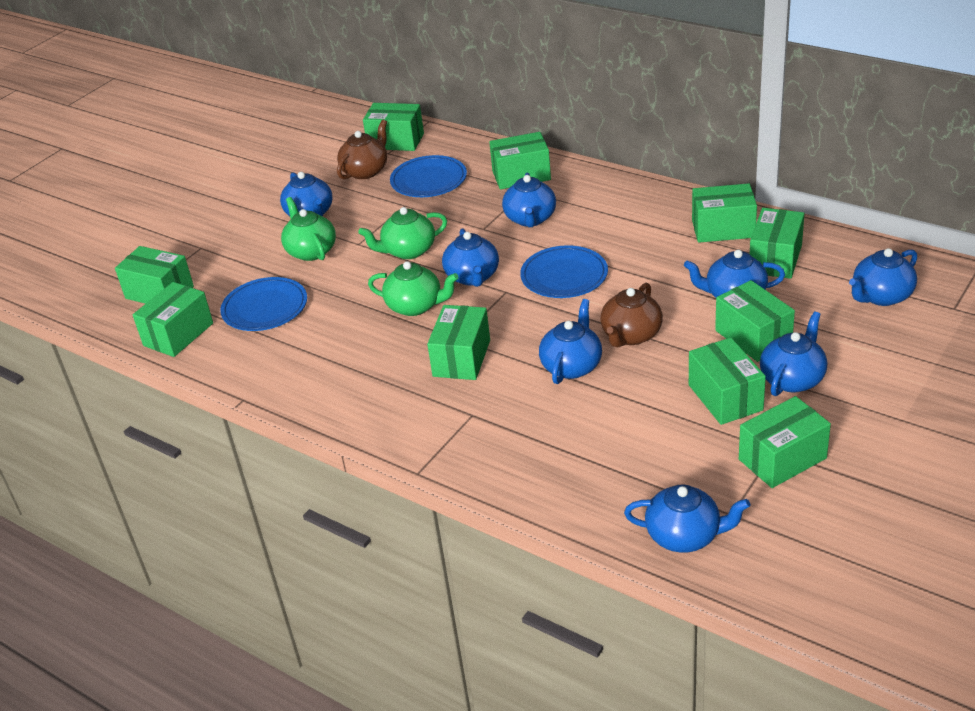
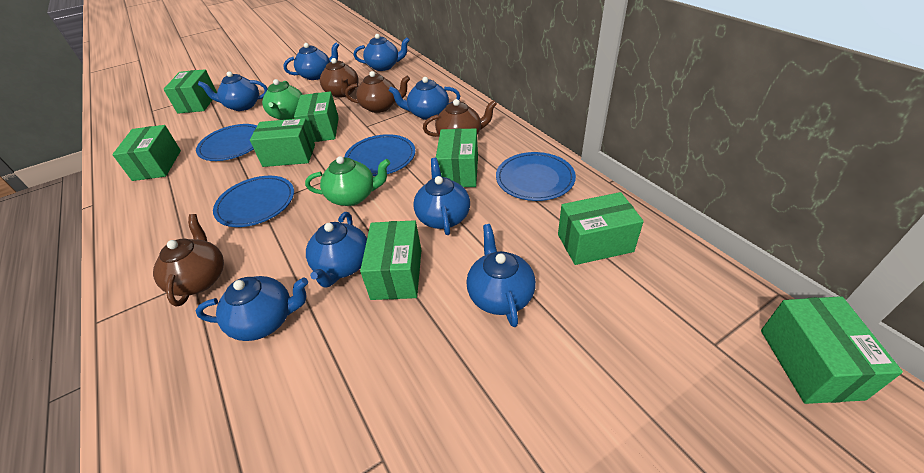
blue plate: 3 -> 4
brown teapot: 2 -> 4
green box: 10 -> 8
green teapot: 3 -> 2

